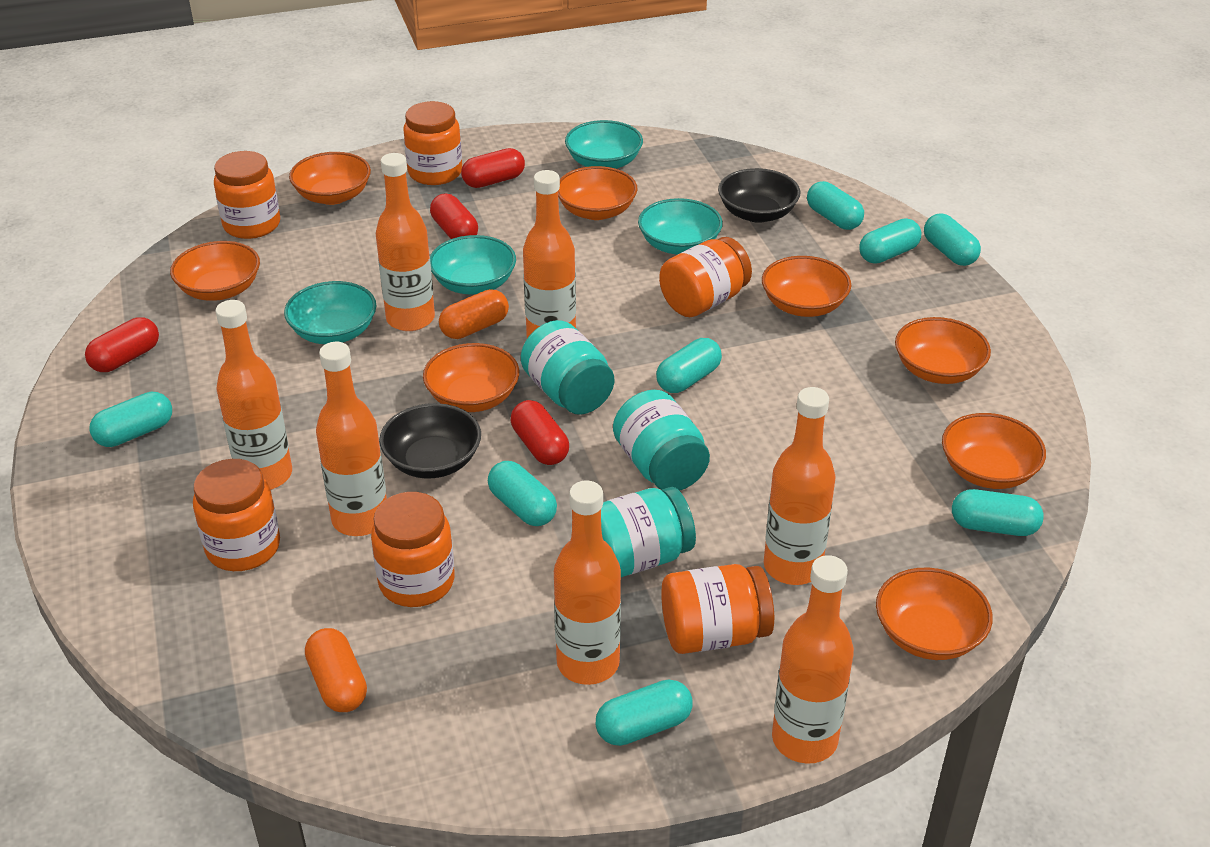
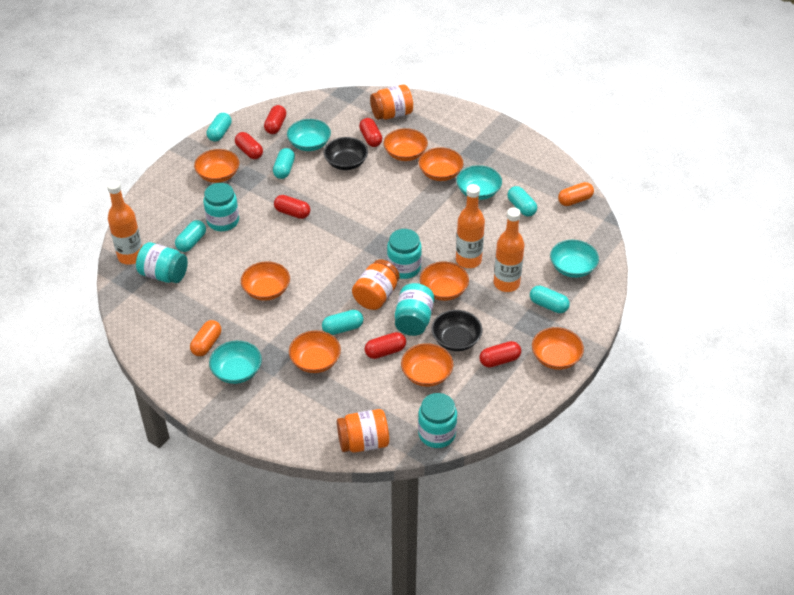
orange bottle: 7 -> 3
orange jar: 6 -> 3
red capsule: 4 -> 6
turquoise capsule: 8 -> 6
turquoise jar: 3 -> 5

